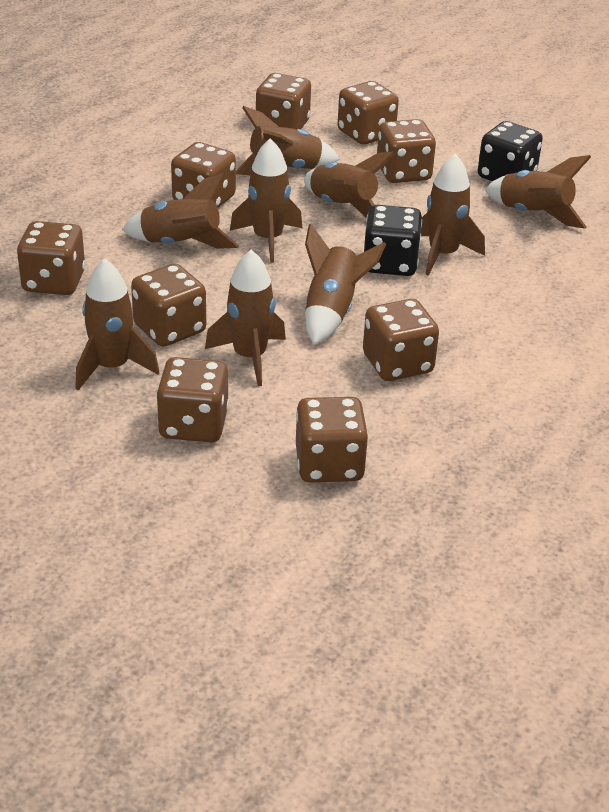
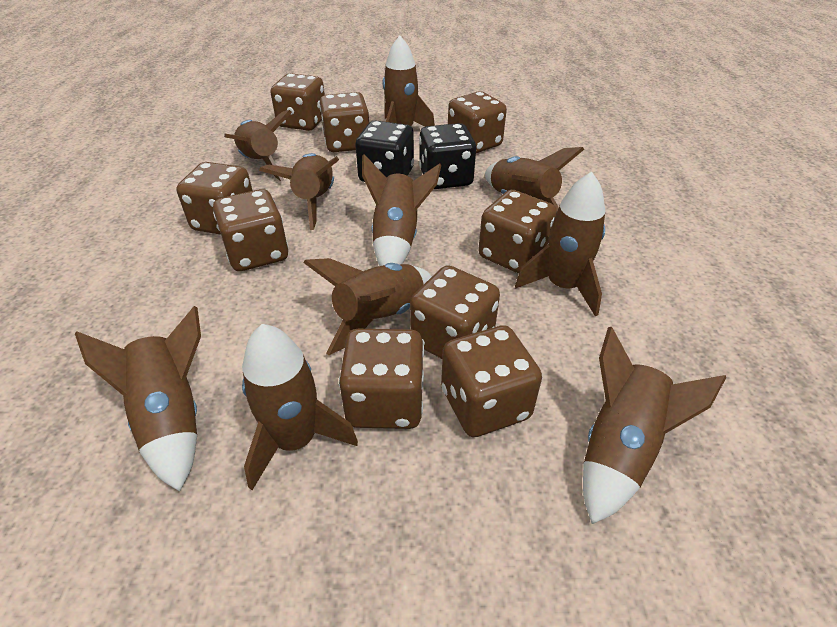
brown rocket: 9 -> 10

